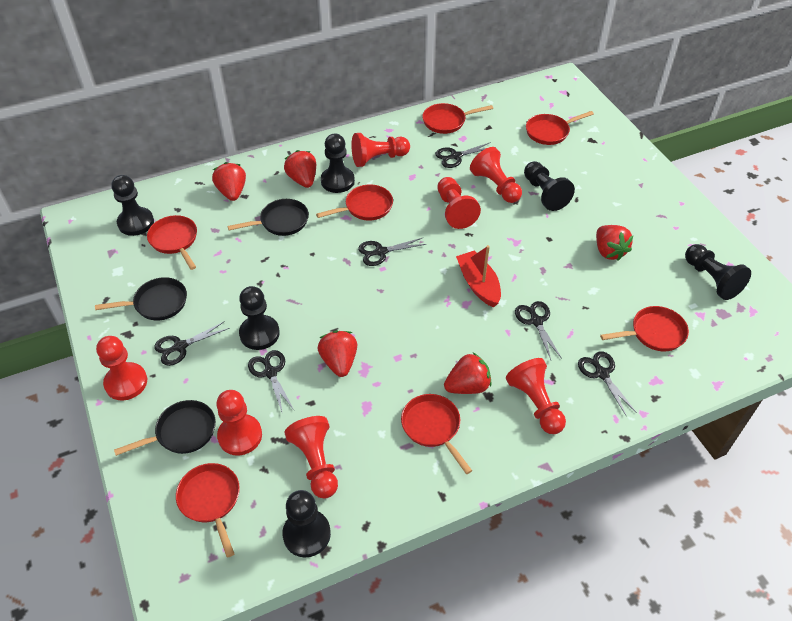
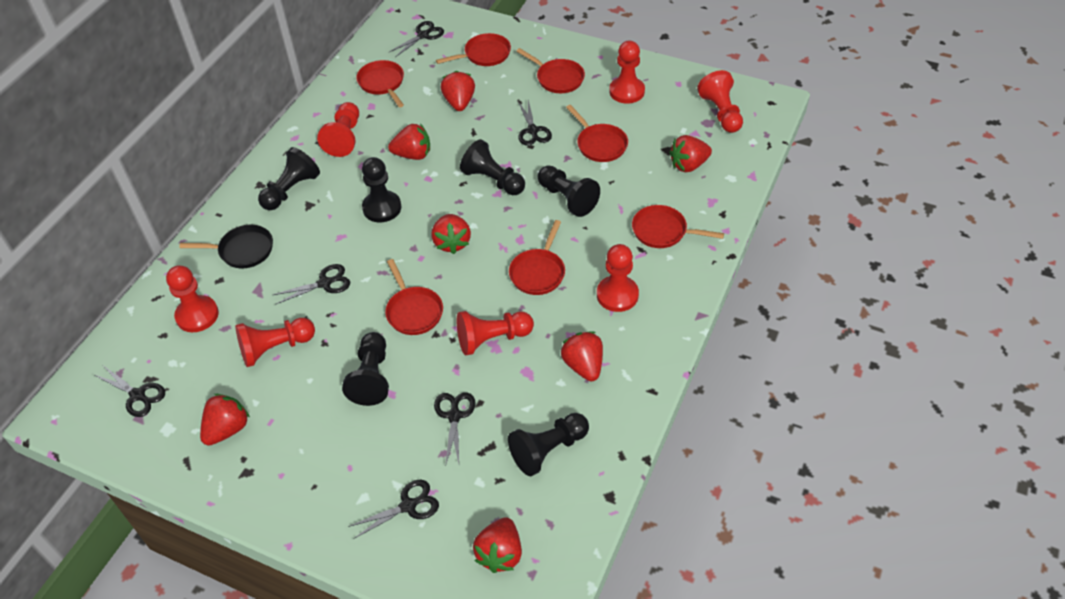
black pan: 3 -> 1
red boat: 1 -> 0
red strawberry: 5 -> 7

